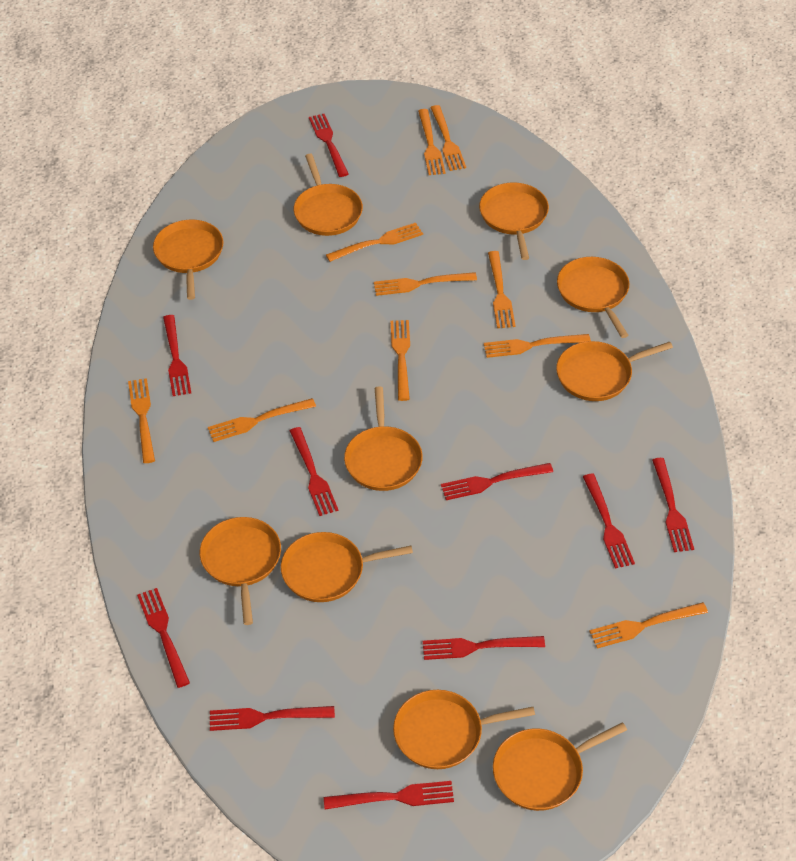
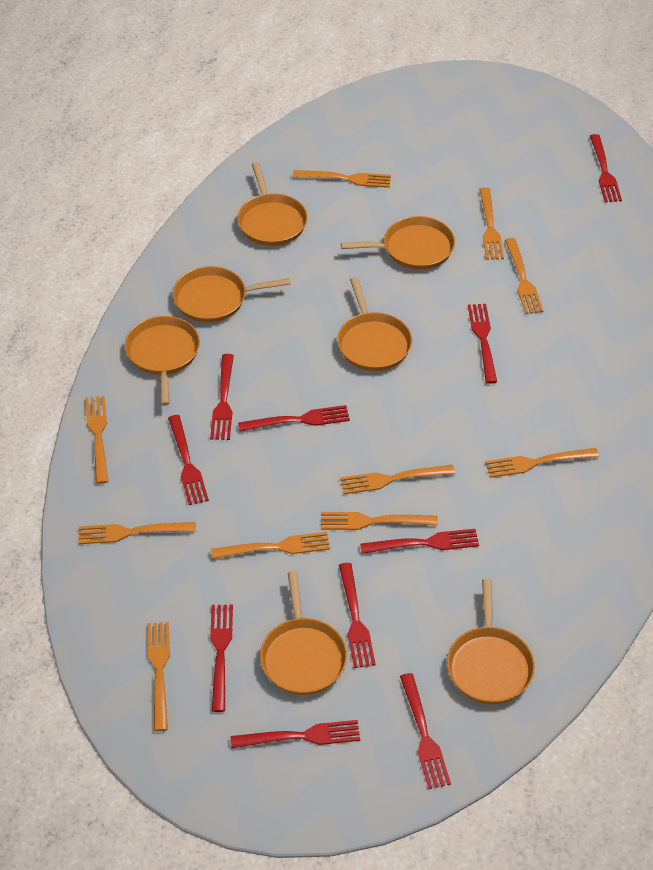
orange pan: 10 -> 7

